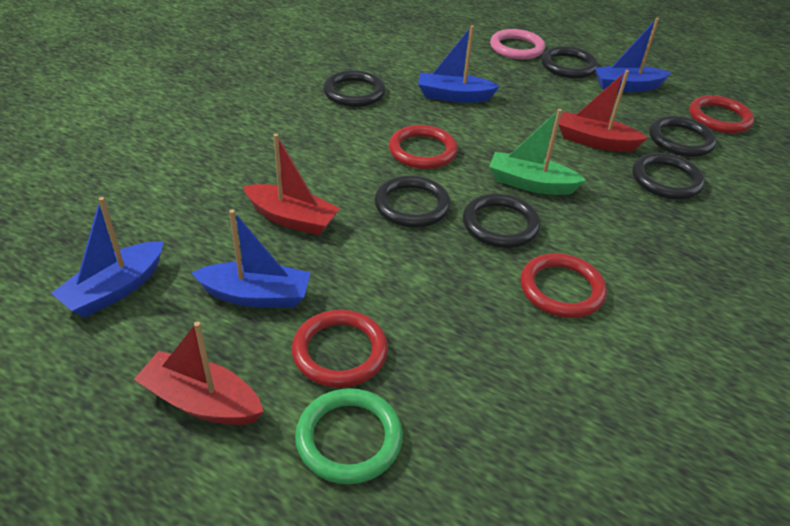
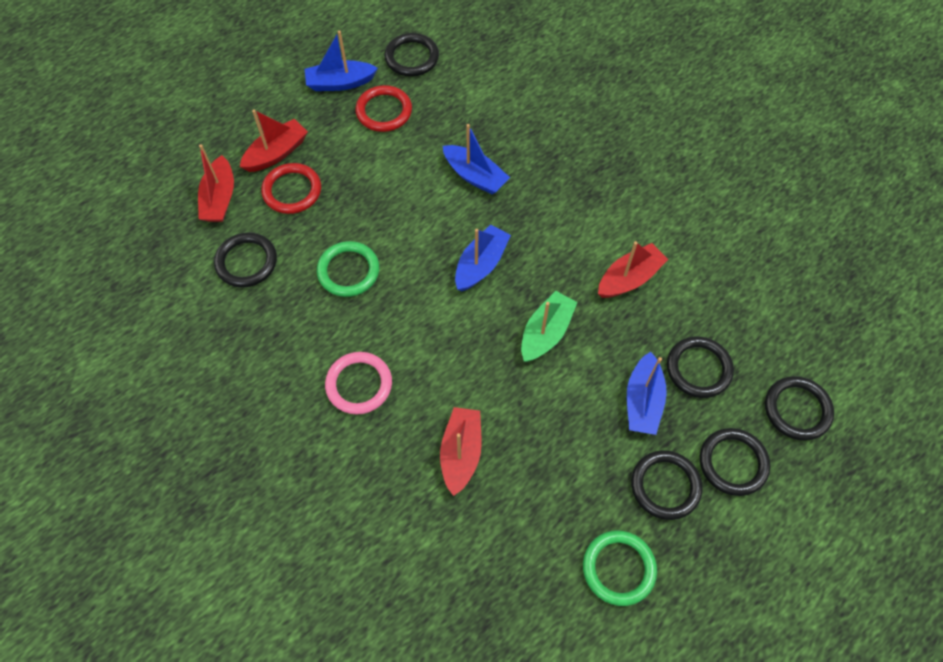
green ring: 1 -> 2
red boat: 3 -> 4
red ring: 4 -> 2

